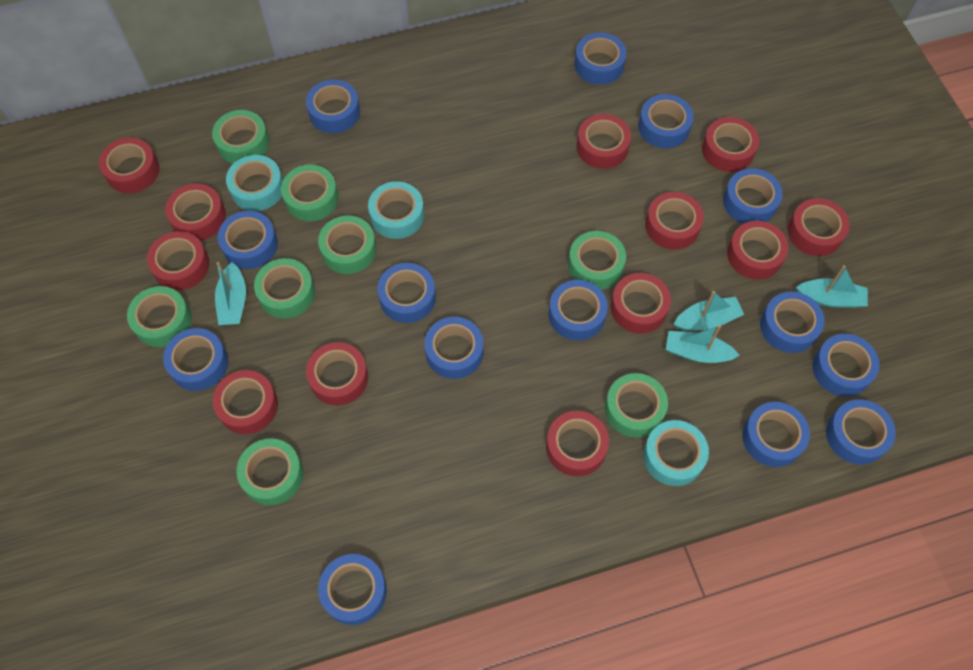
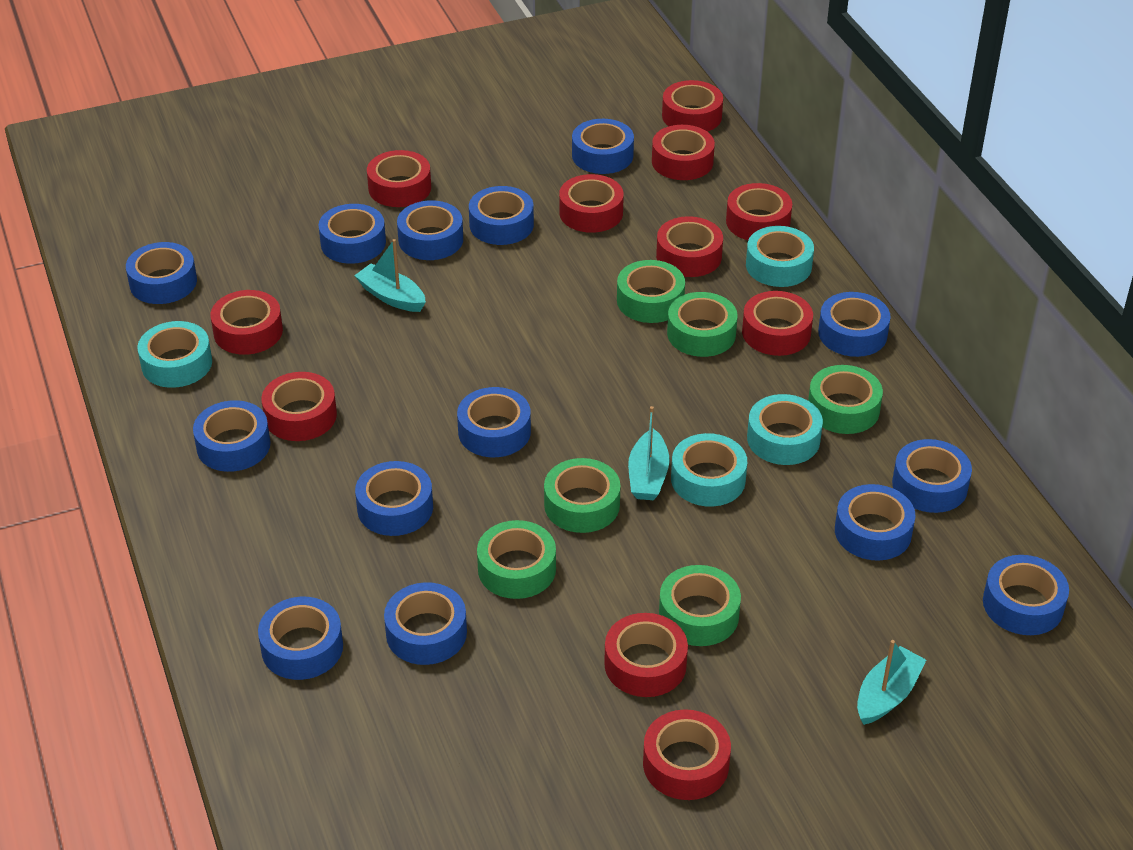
green tape: 8 -> 6
red tape: 12 -> 11
turquoise boat: 4 -> 3
turquoise tape: 3 -> 4

